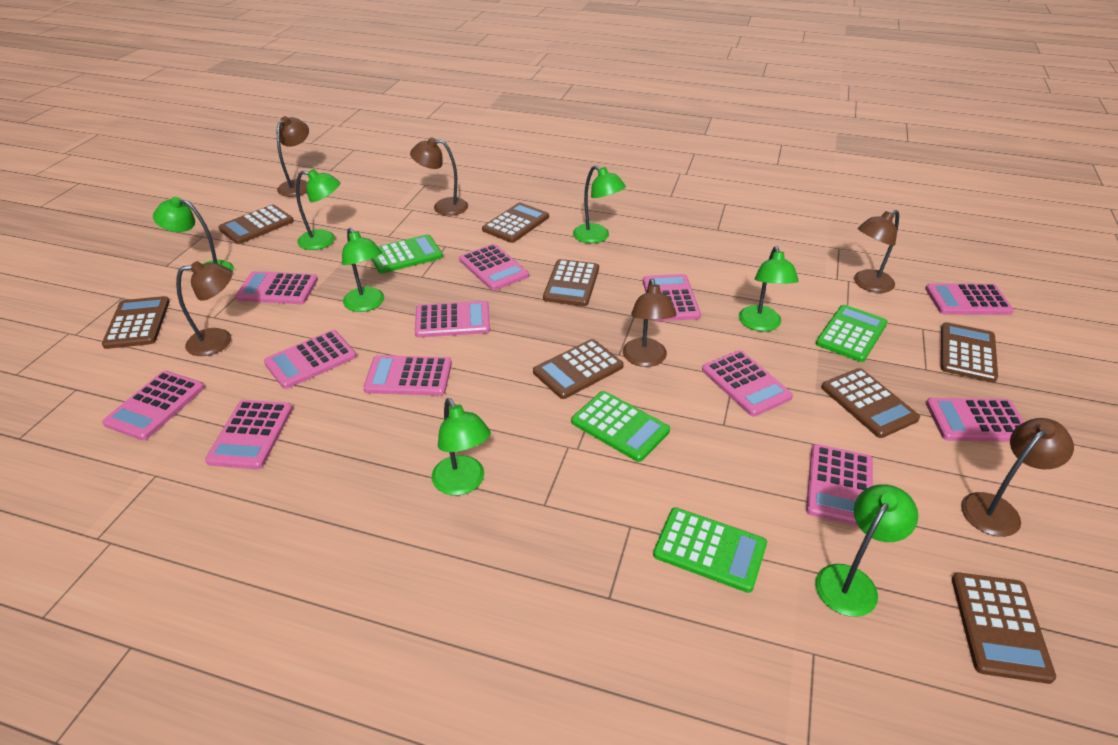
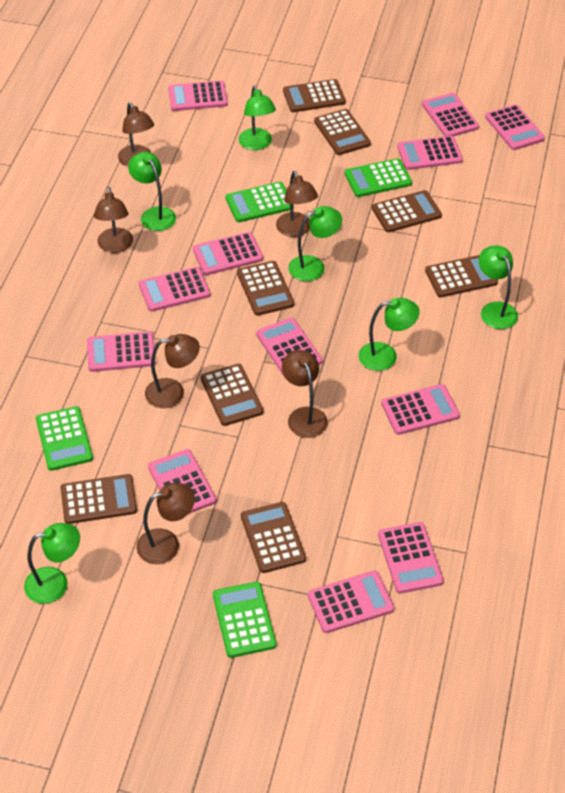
green lamp: 7 -> 6

